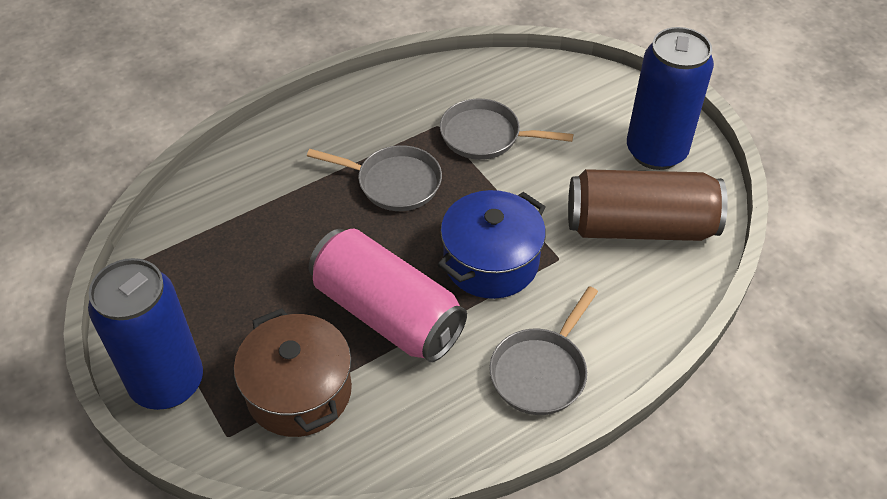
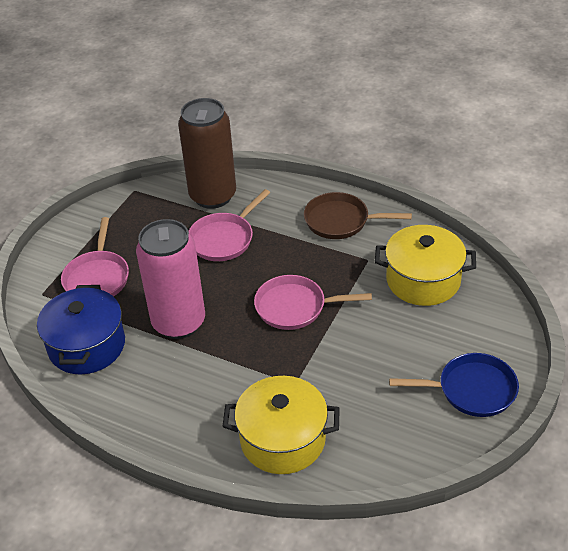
blue can: 2 -> 0
blue pan: 0 -> 1
brown pan: 0 -> 1
brown pot: 1 -> 0
grey pan: 3 -> 0
pink pan: 0 -> 3
yellow pot: 0 -> 2

